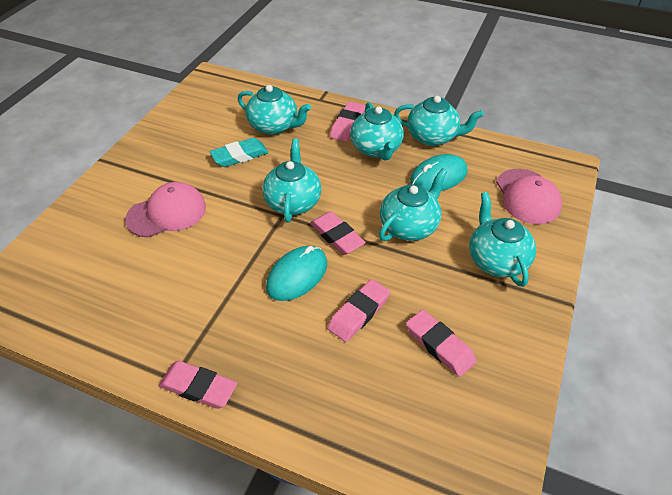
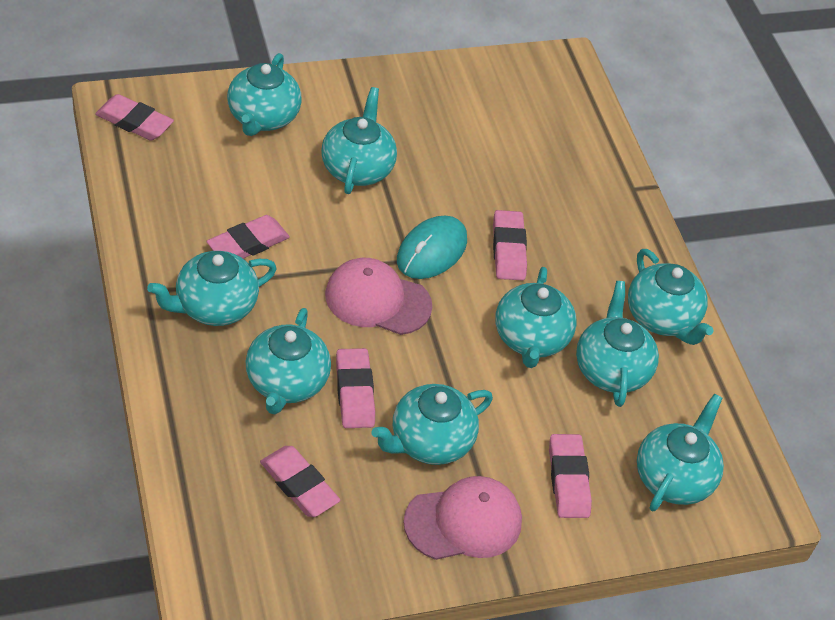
pink eraser: 5 -> 6
turquoise eraser: 1 -> 0
turquoise mouse: 2 -> 1
turquoise teapot: 6 -> 9

